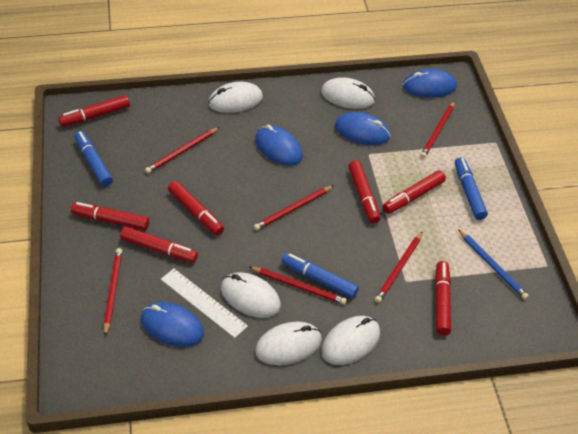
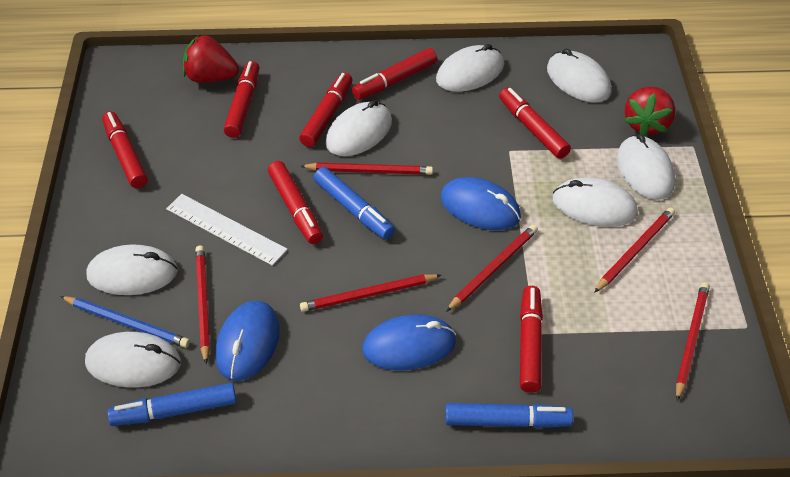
blue mouse: 4 -> 3
red strawberry: 0 -> 2
white mouse: 5 -> 7

